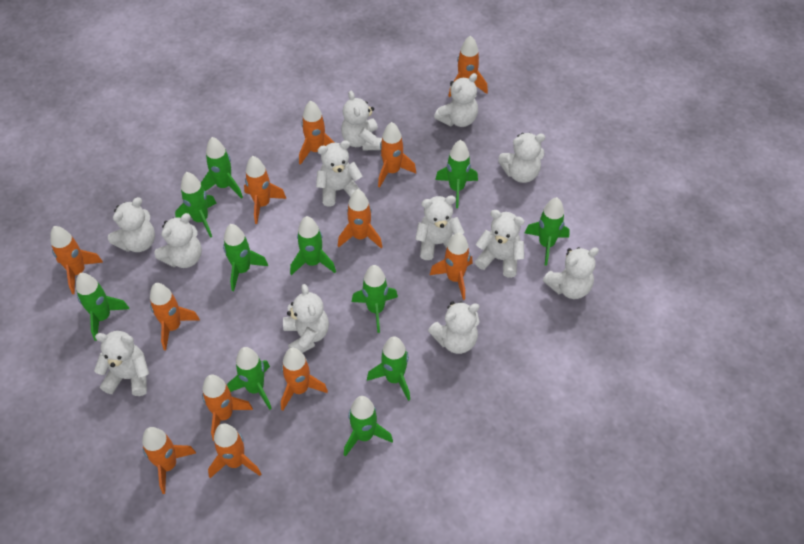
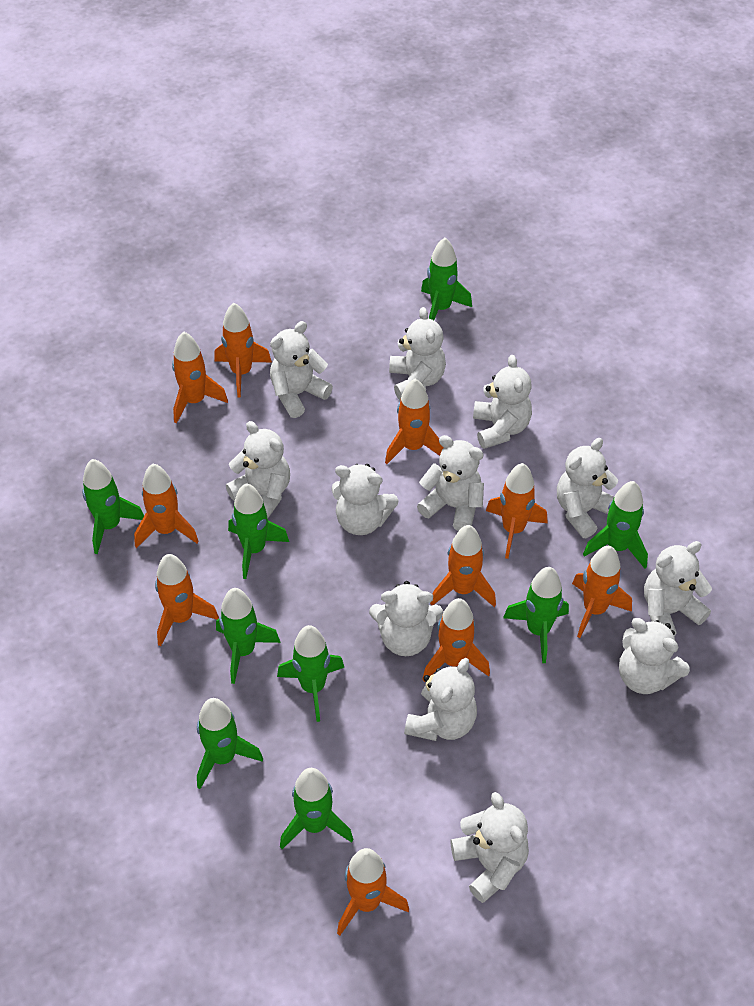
green rocket: 11 -> 9
orange rocket: 12 -> 10

